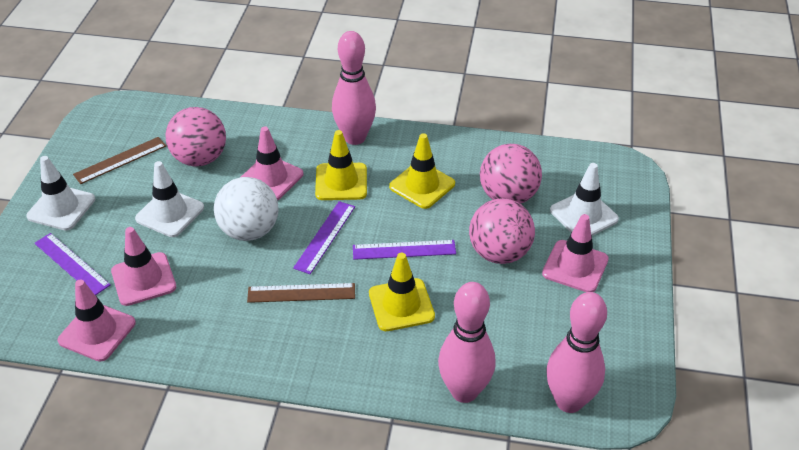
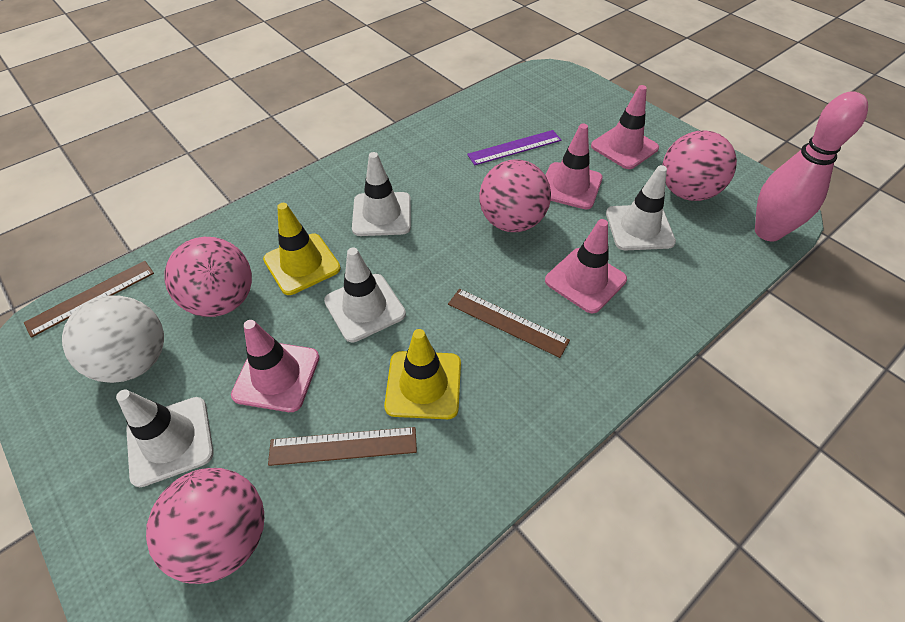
brown ruler: 2 -> 3
pink ball: 3 -> 4
pink bowling pin: 3 -> 1
purple ruler: 3 -> 1
white traffic cone: 3 -> 4
yellow traffic cone: 3 -> 2

